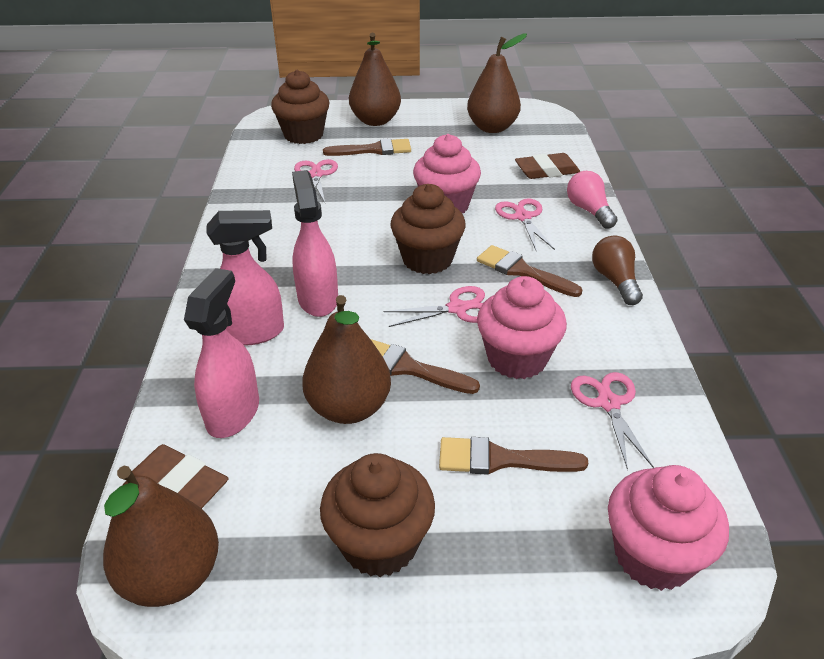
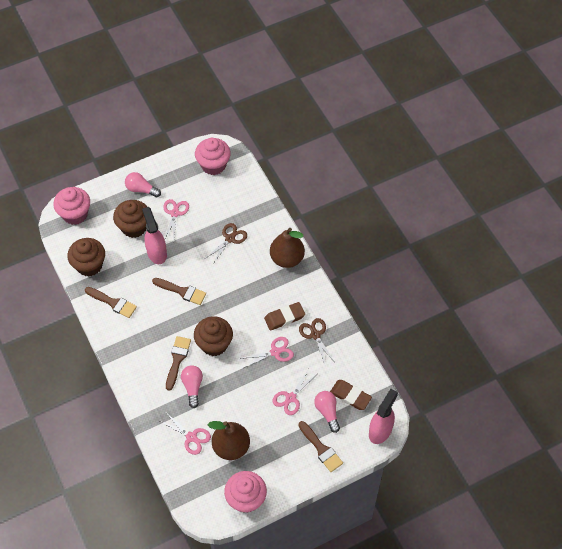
brown light bulb: 1 -> 0
brown pear: 4 -> 2
brown scissors: 0 -> 2
pink light bulb: 1 -> 3
pink spray bottle: 3 -> 2

